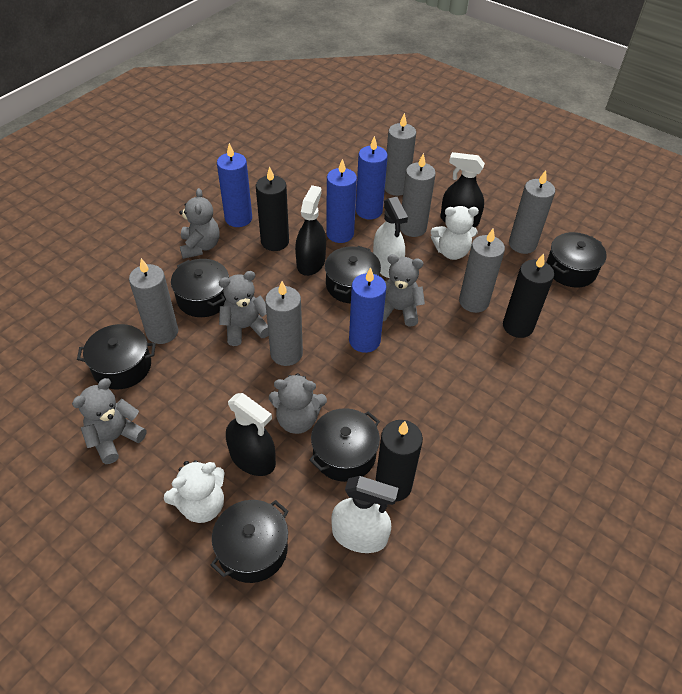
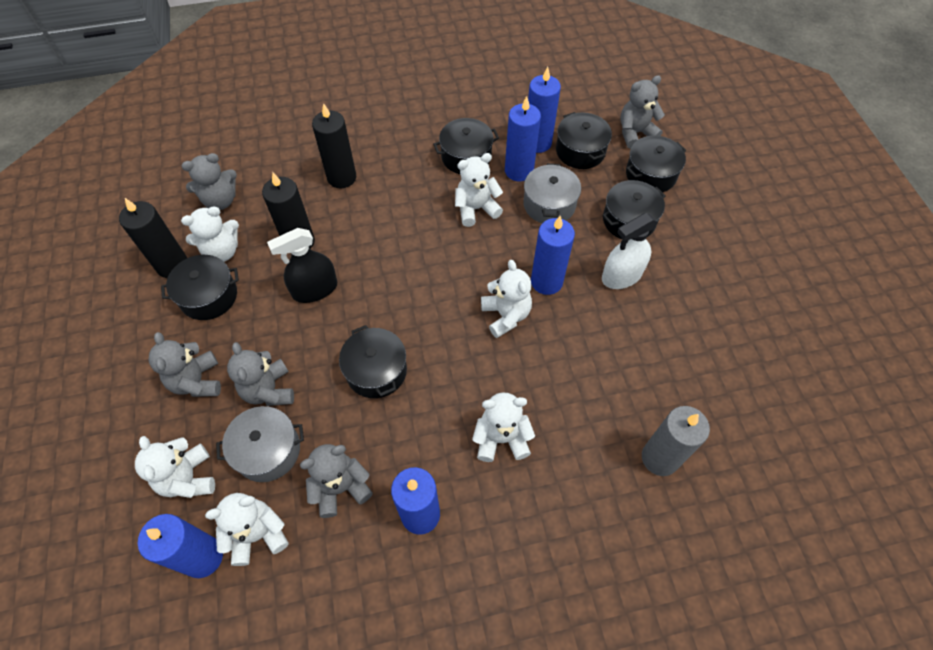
black spray bottle: 3 -> 1
blue candle: 4 -> 5
grey candle: 6 -> 1
grey pot: 0 -> 2
white spray bottle: 2 -> 1
white teddy bear: 2 -> 6

